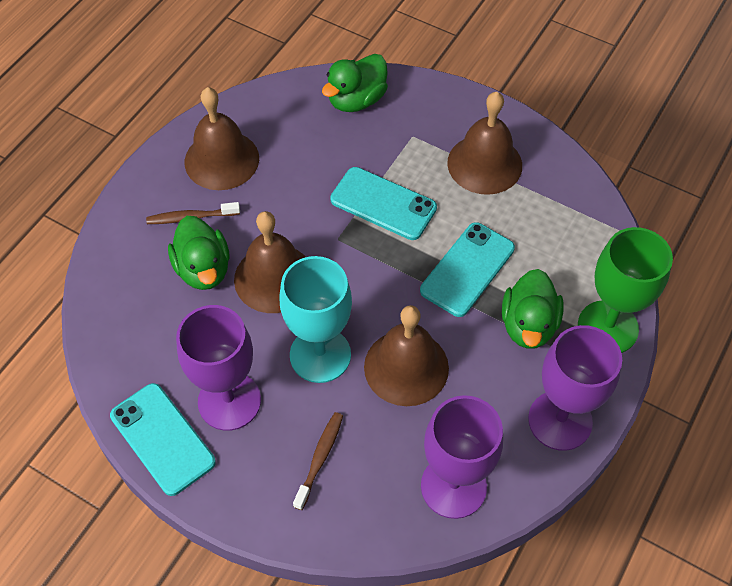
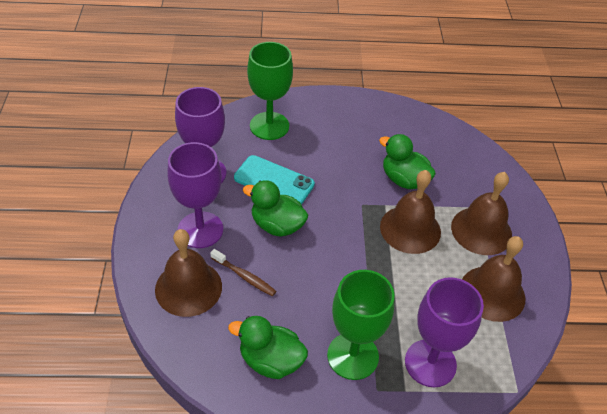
brown toothbrush: 2 -> 1
green goblet: 1 -> 2
turquoise goblet: 1 -> 0
turquoise phone: 3 -> 1

